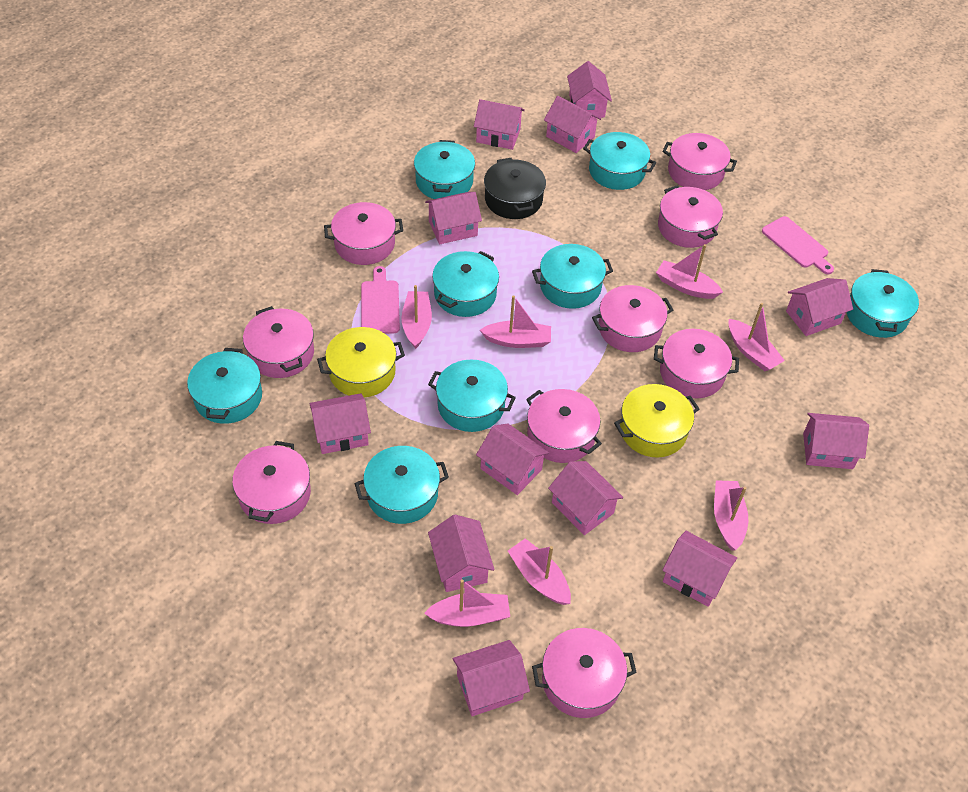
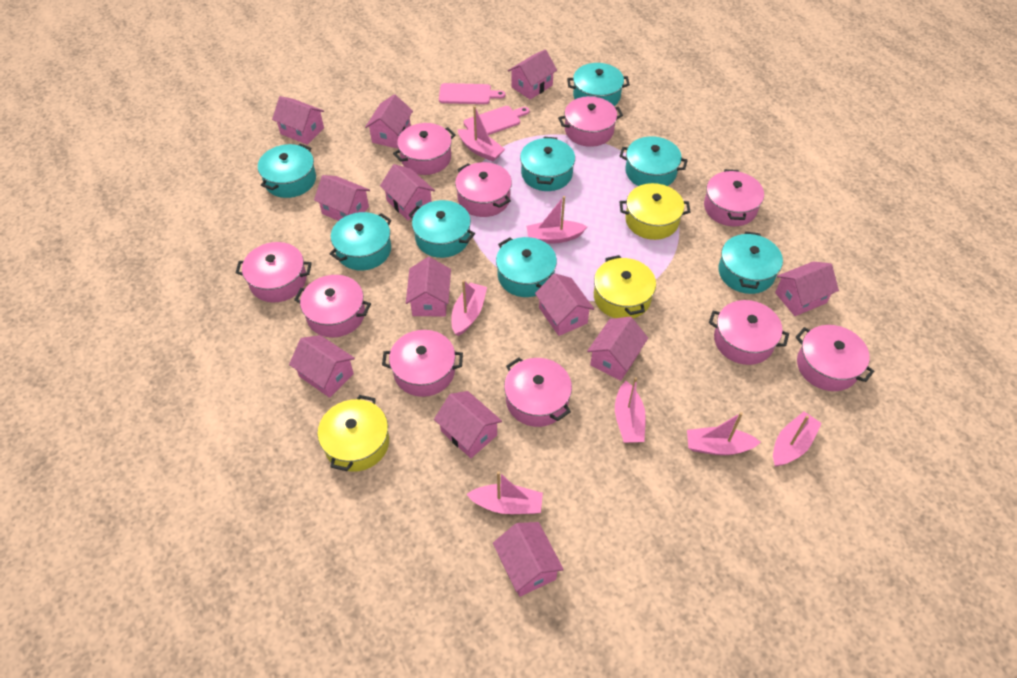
black pot: 1 -> 0
pink pot: 9 -> 10
yellow pot: 2 -> 3

